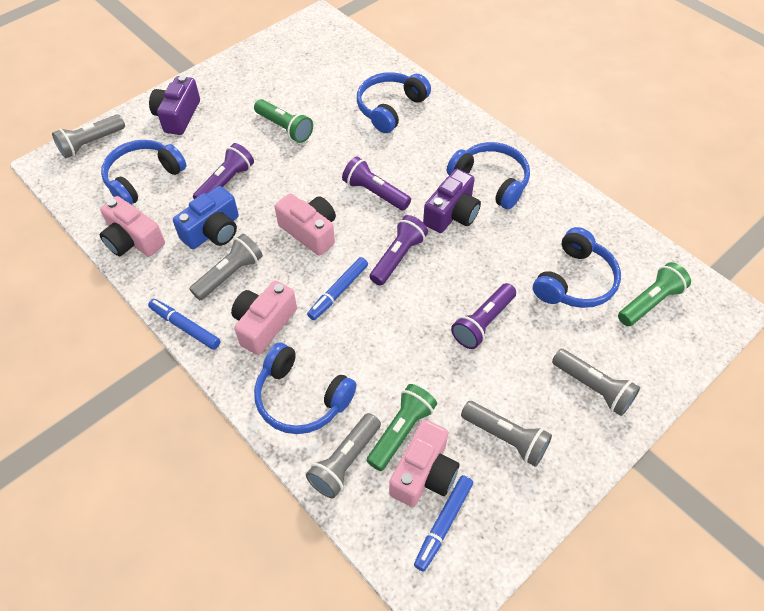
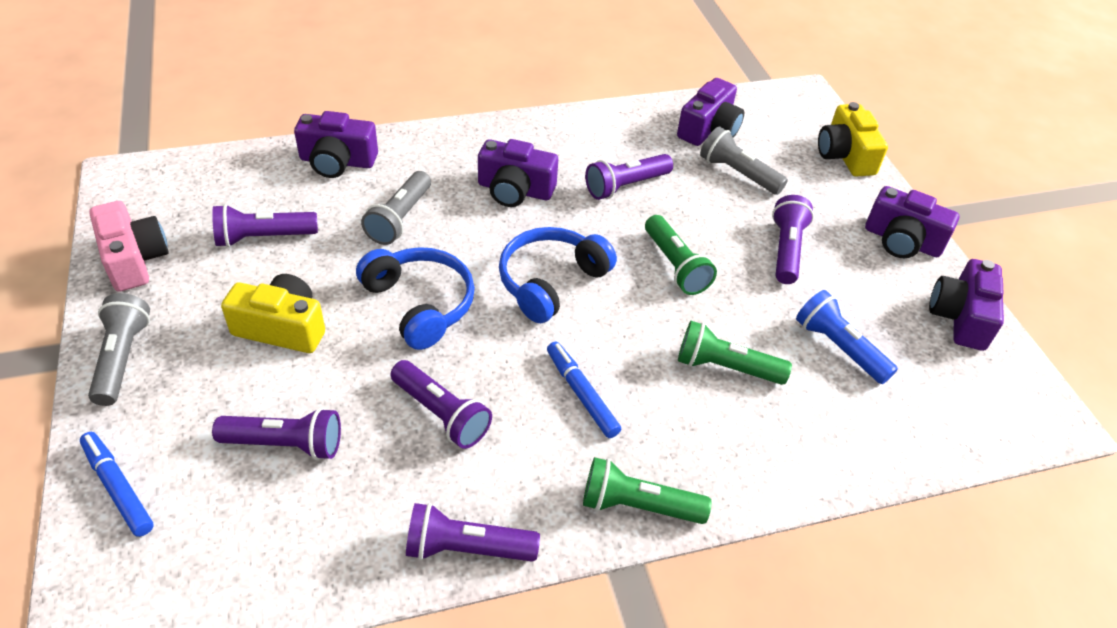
blue camera: 1 -> 0
blue flashlight: 0 -> 1
blue headphones: 5 -> 2
blue marker: 3 -> 2
grey flashlight: 5 -> 3
pink camera: 4 -> 1
purple camera: 2 -> 5
purple flashlight: 4 -> 6
yellow camera: 0 -> 2

